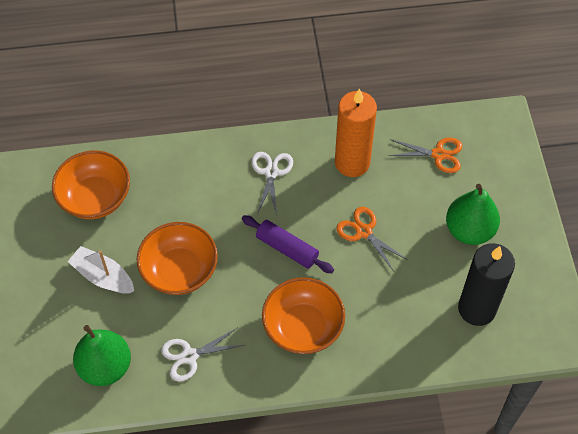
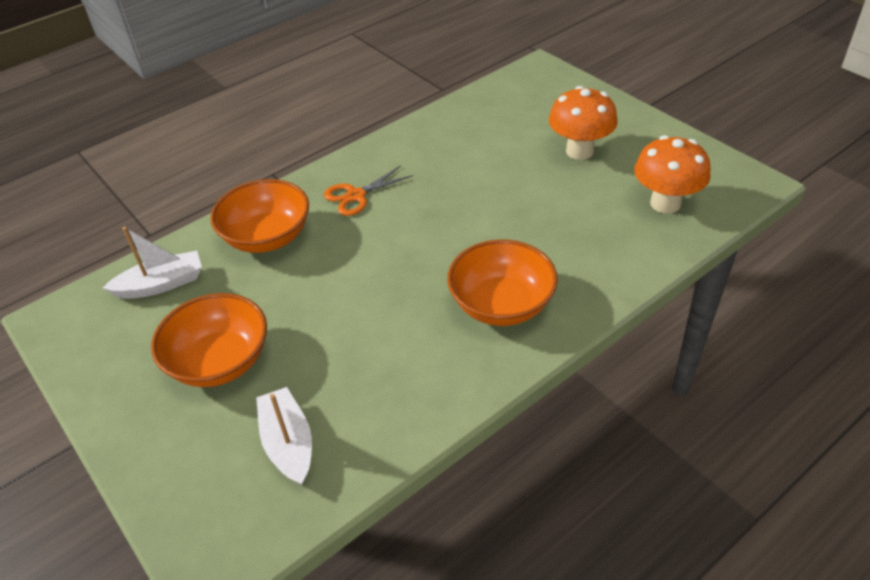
black candle: 1 -> 0
green pear: 2 -> 0
orange candle: 1 -> 0
orange mushroom: 0 -> 2
orange scissors: 2 -> 1
purple rolling pin: 1 -> 0
white boat: 1 -> 2
white scissors: 2 -> 0

